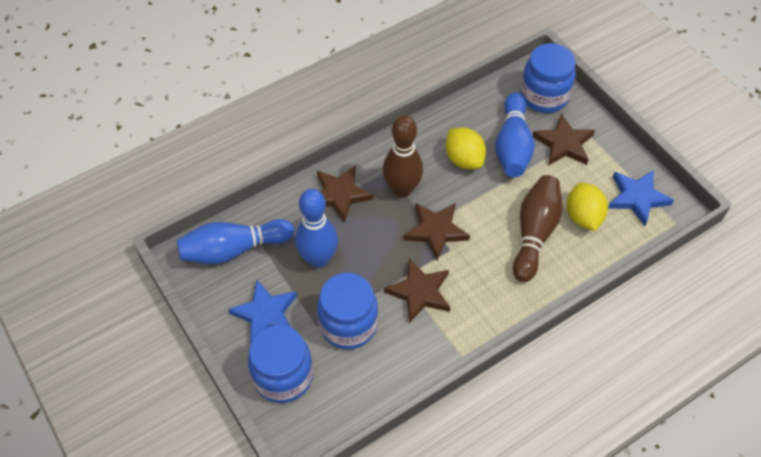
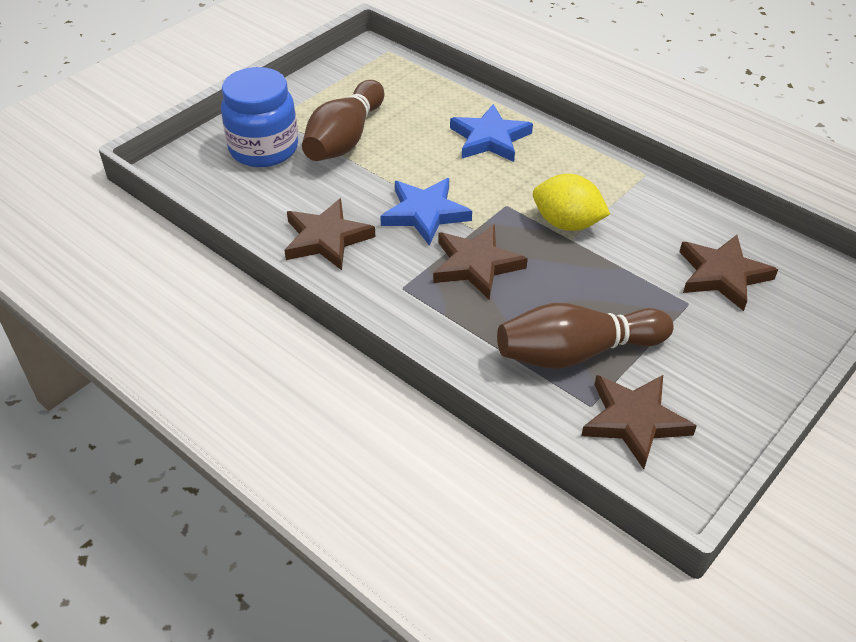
blue bowling pin: 3 -> 0
blue jar: 3 -> 1
yellow lemon: 2 -> 1

